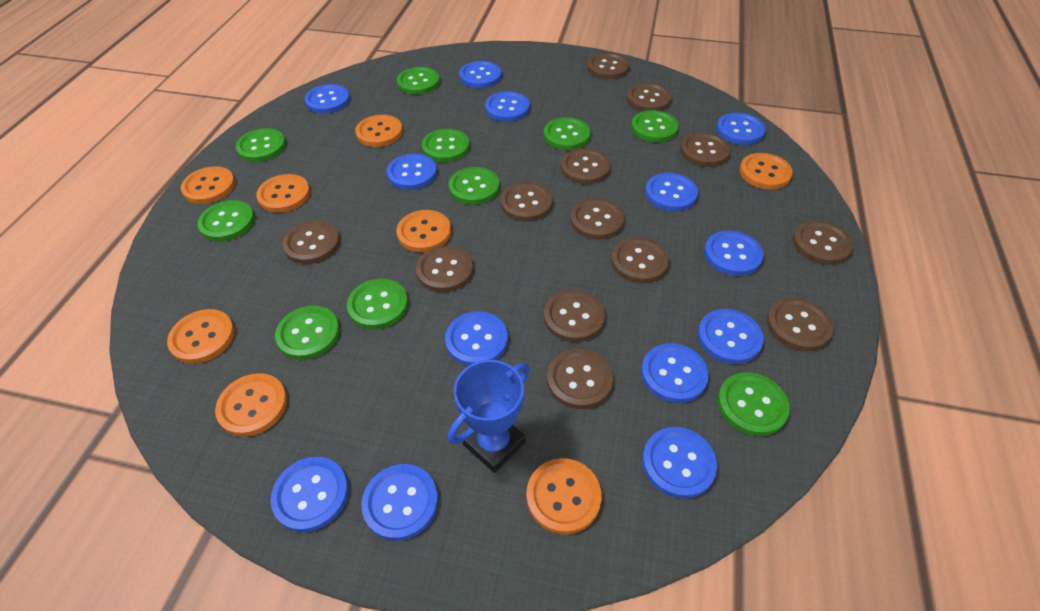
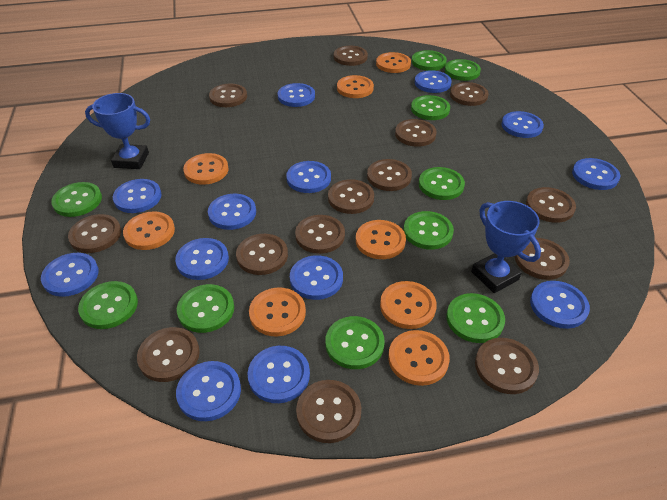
blue trophy: 1 -> 2
brown button: 13 -> 14

